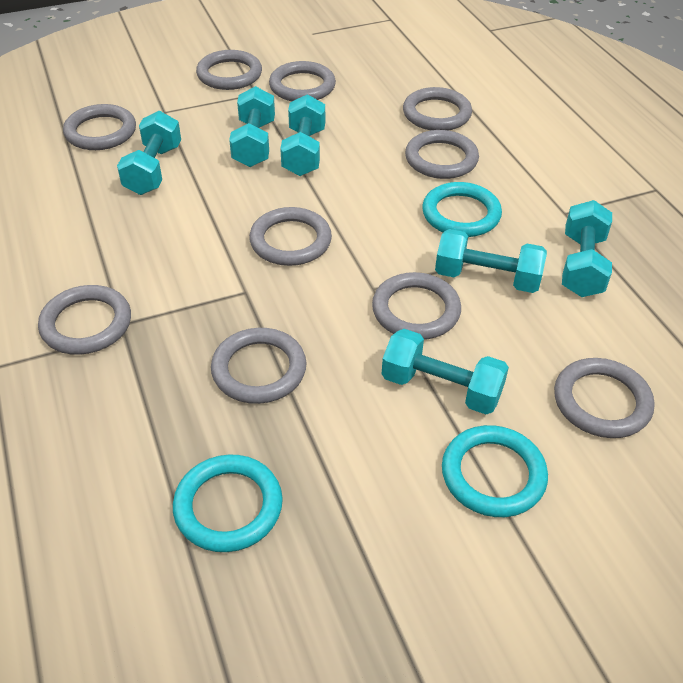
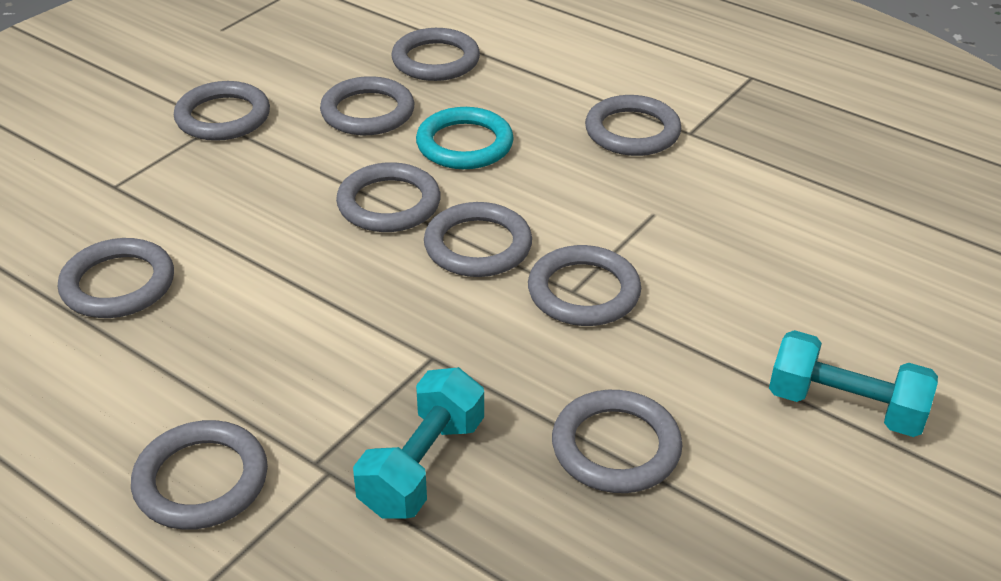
turquoise dumbbell: 6 -> 2
turquoise ring: 3 -> 1

